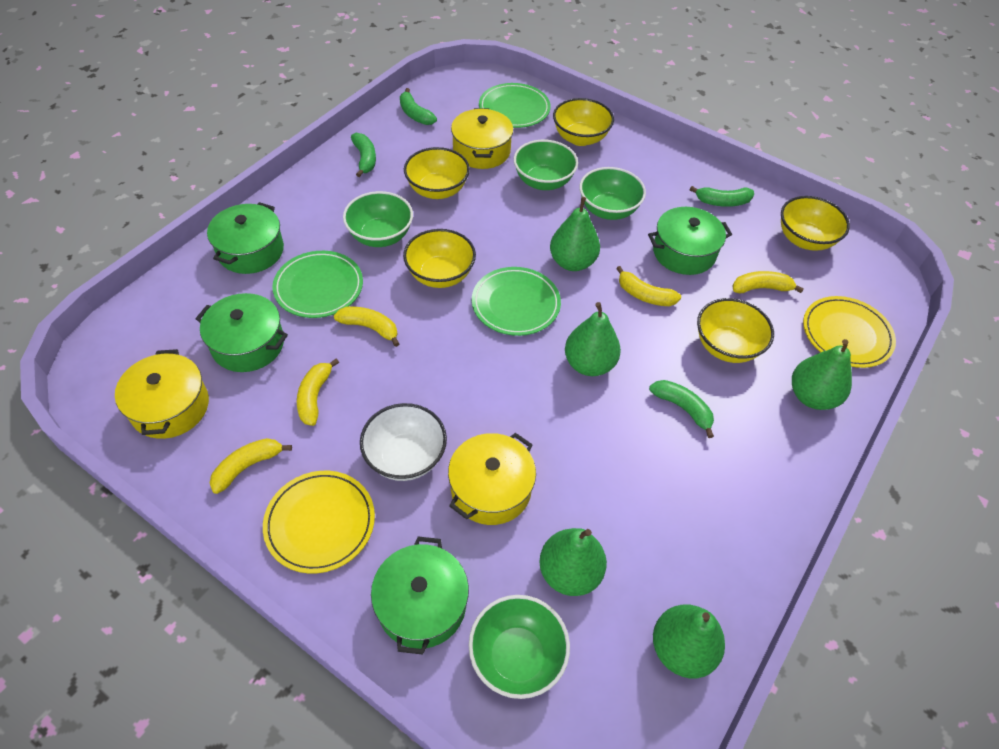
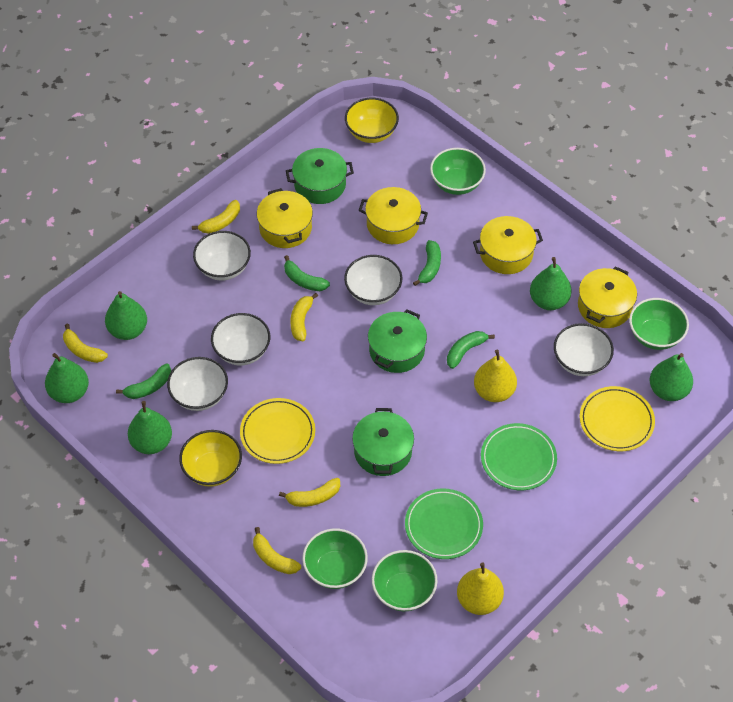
green plate: 3 -> 2
green pot: 4 -> 3
white bowl: 1 -> 5
yellow bowl: 5 -> 2
yellow pear: 0 -> 2
yellow pot: 3 -> 4

